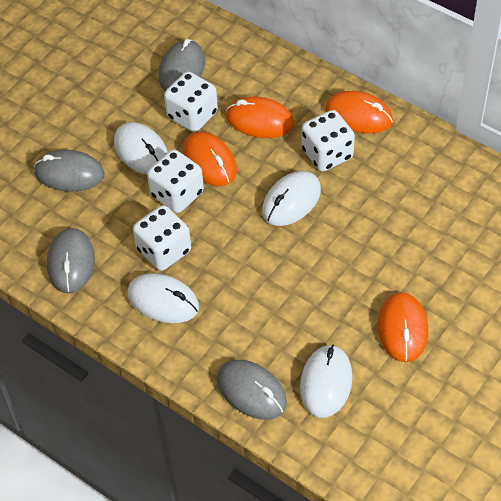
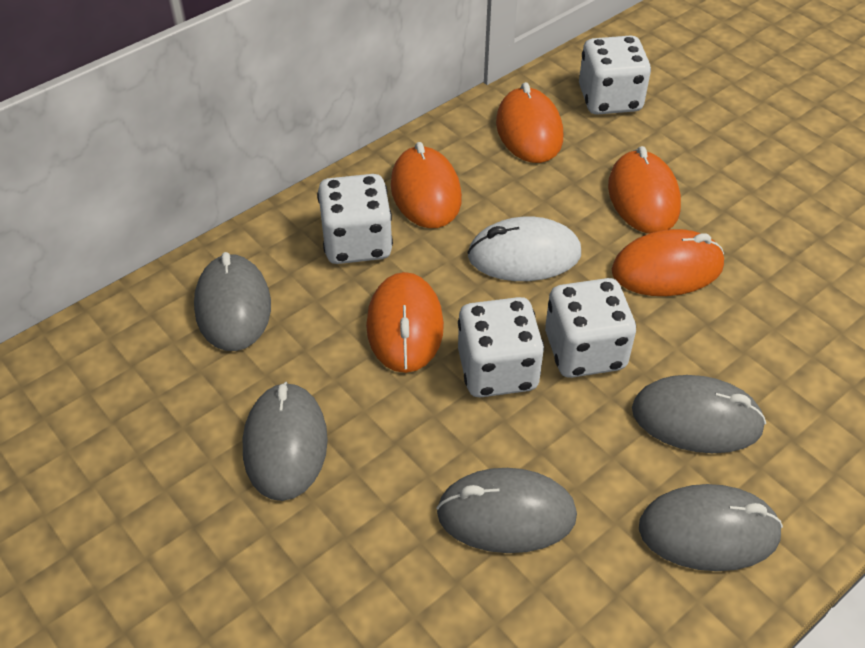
grey mouse: 4 -> 5
orange mouse: 4 -> 5
white mouse: 4 -> 1

